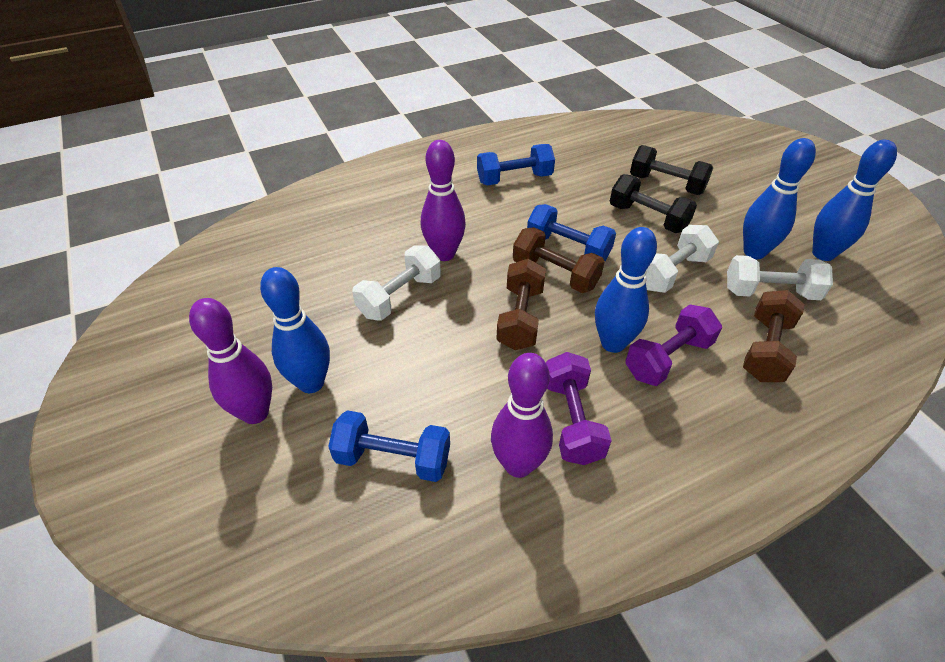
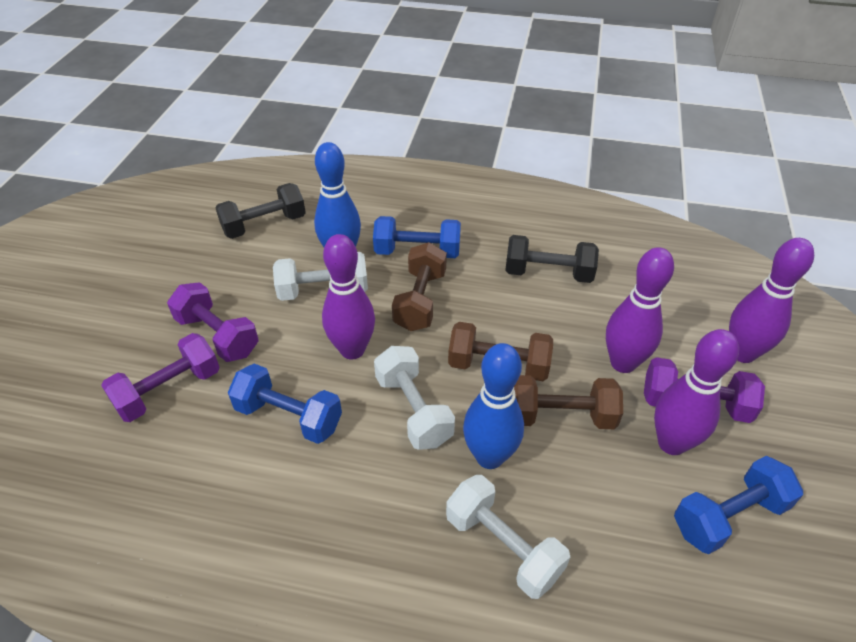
blue bowling pin: 4 -> 2
purple bowling pin: 3 -> 4
purple dumbbell: 2 -> 3

